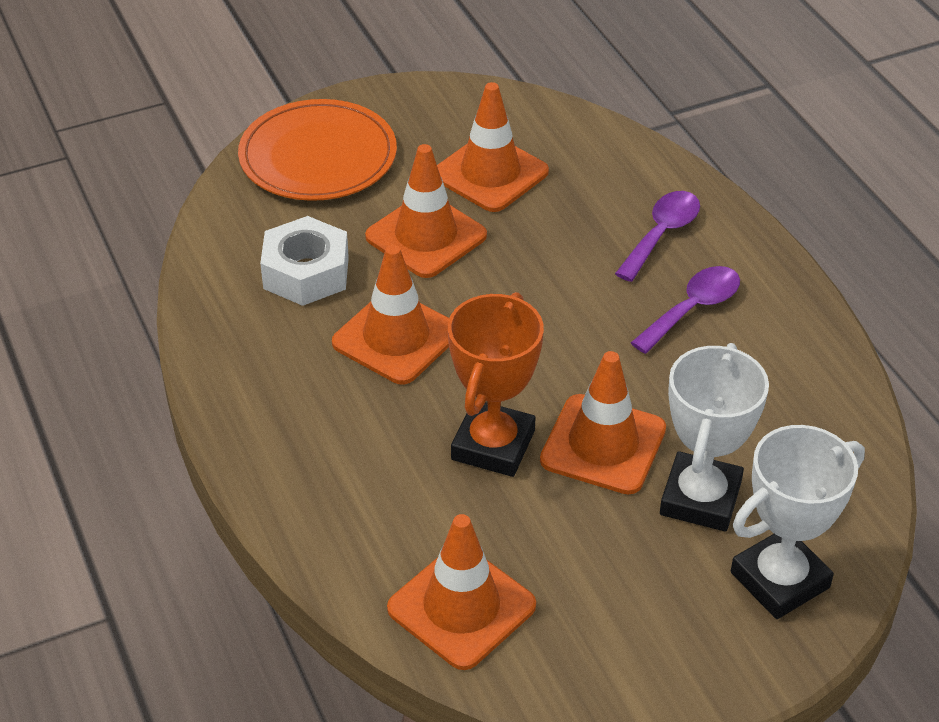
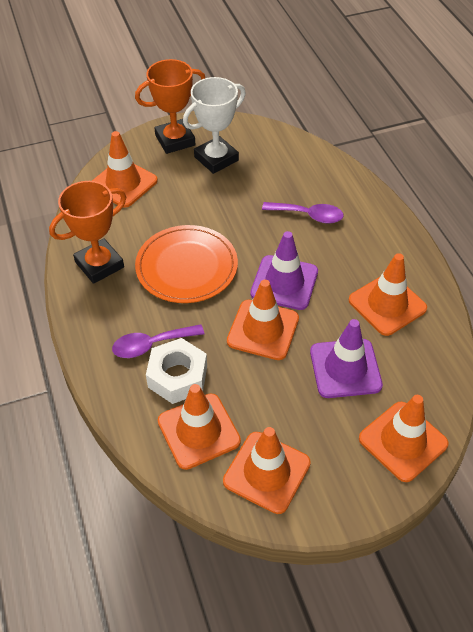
orange traffic cone: 5 -> 6
orange trophy: 1 -> 2
purple traffic cone: 0 -> 2
white trophy: 2 -> 1

